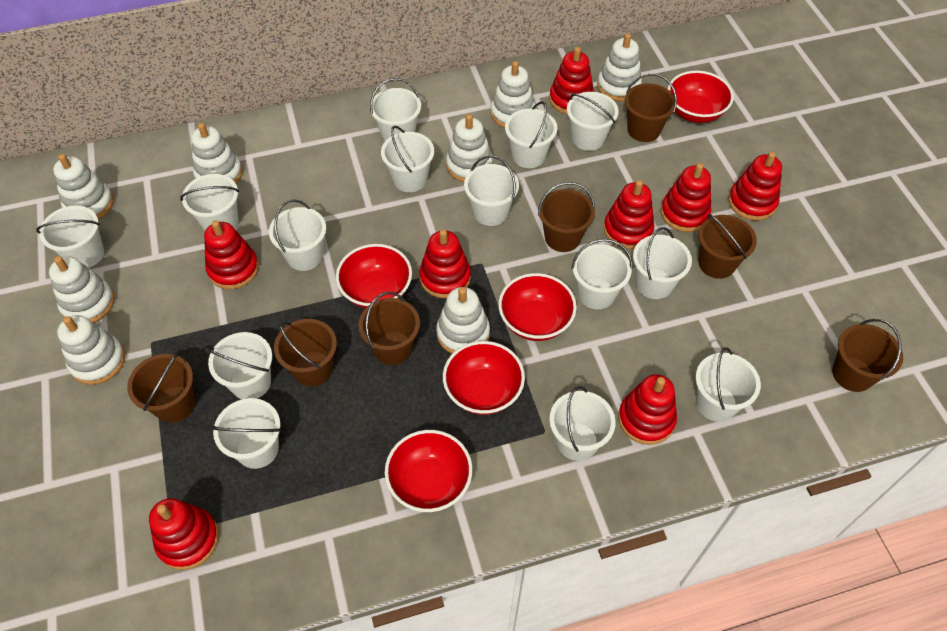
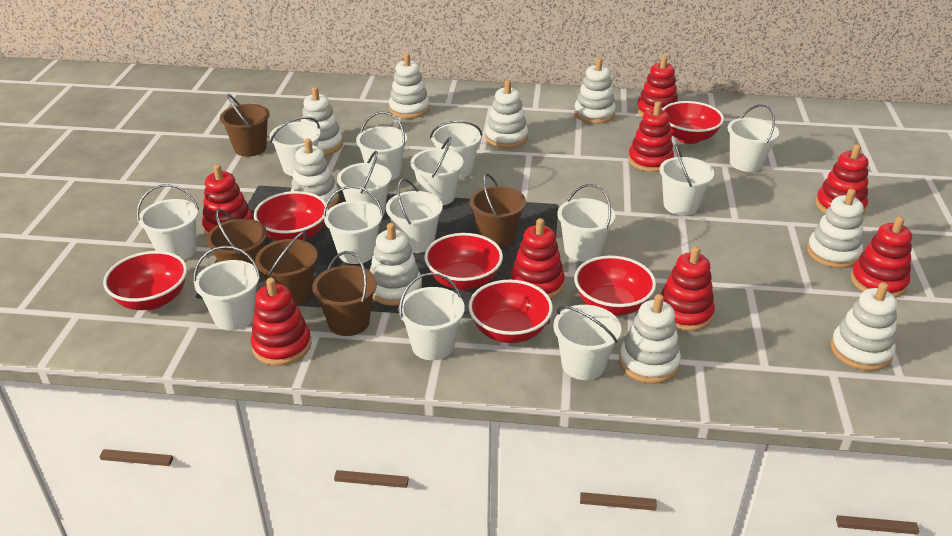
brown bucket: 7 -> 5
red bowl: 5 -> 6
white stacking toy: 8 -> 9

